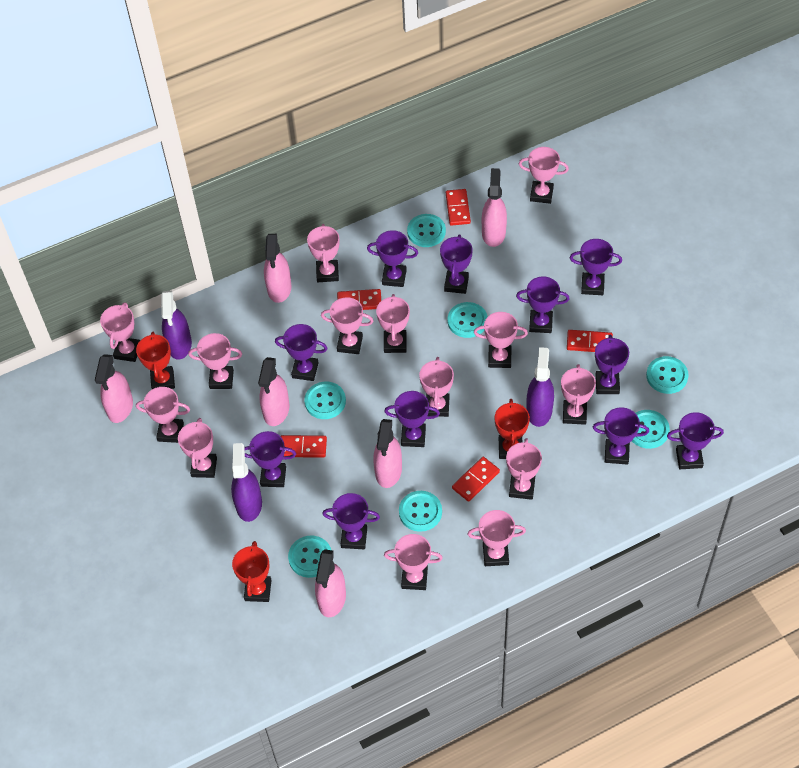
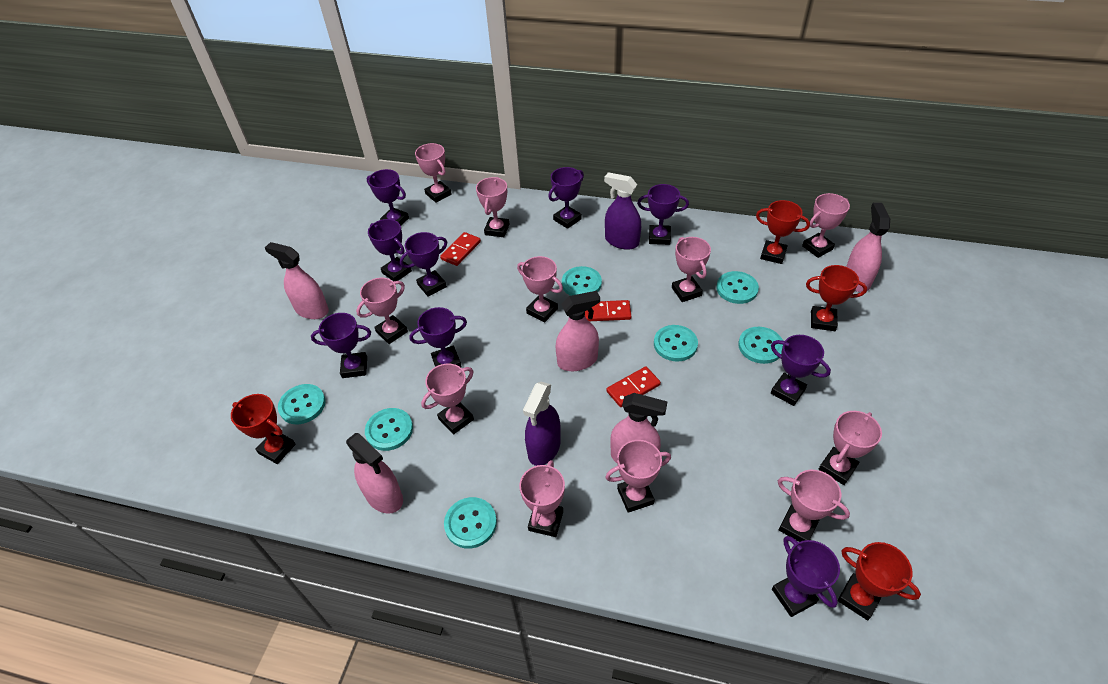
pink spray bottle: 6 -> 5
pink trophy: 14 -> 11
purple spray bottle: 3 -> 2
purple trophy: 11 -> 9
red domino: 5 -> 3
red trophy: 3 -> 4

